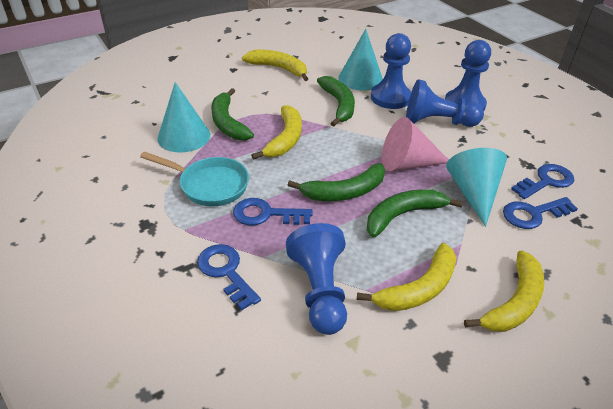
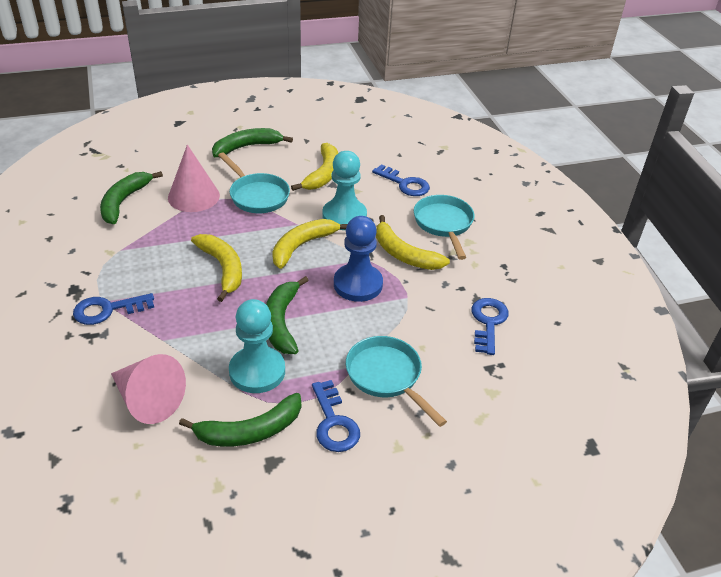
blue pawn: 4 -> 1
pink cone: 1 -> 2
turquoise cone: 3 -> 0
turquoise pan: 1 -> 3
turquoise pawn: 0 -> 2

